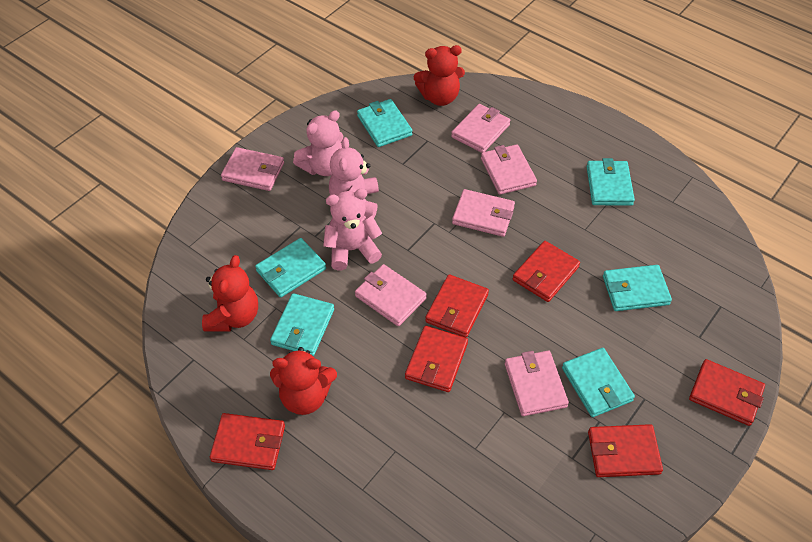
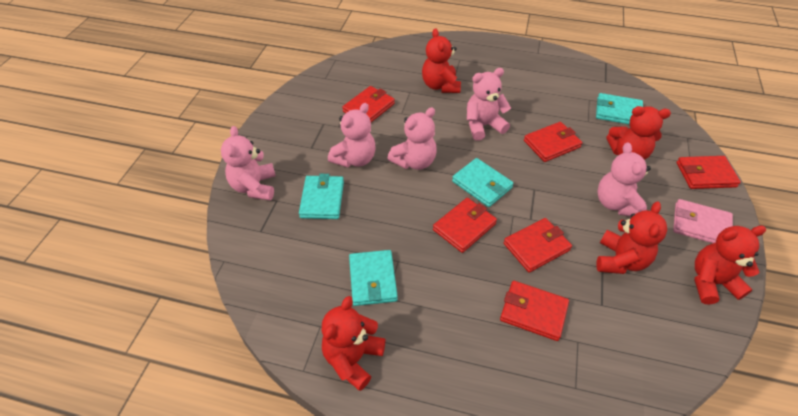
pink teddy bear: 3 -> 5
pink wallet: 6 -> 1
red teddy bear: 3 -> 5
turquoise wallet: 6 -> 4

